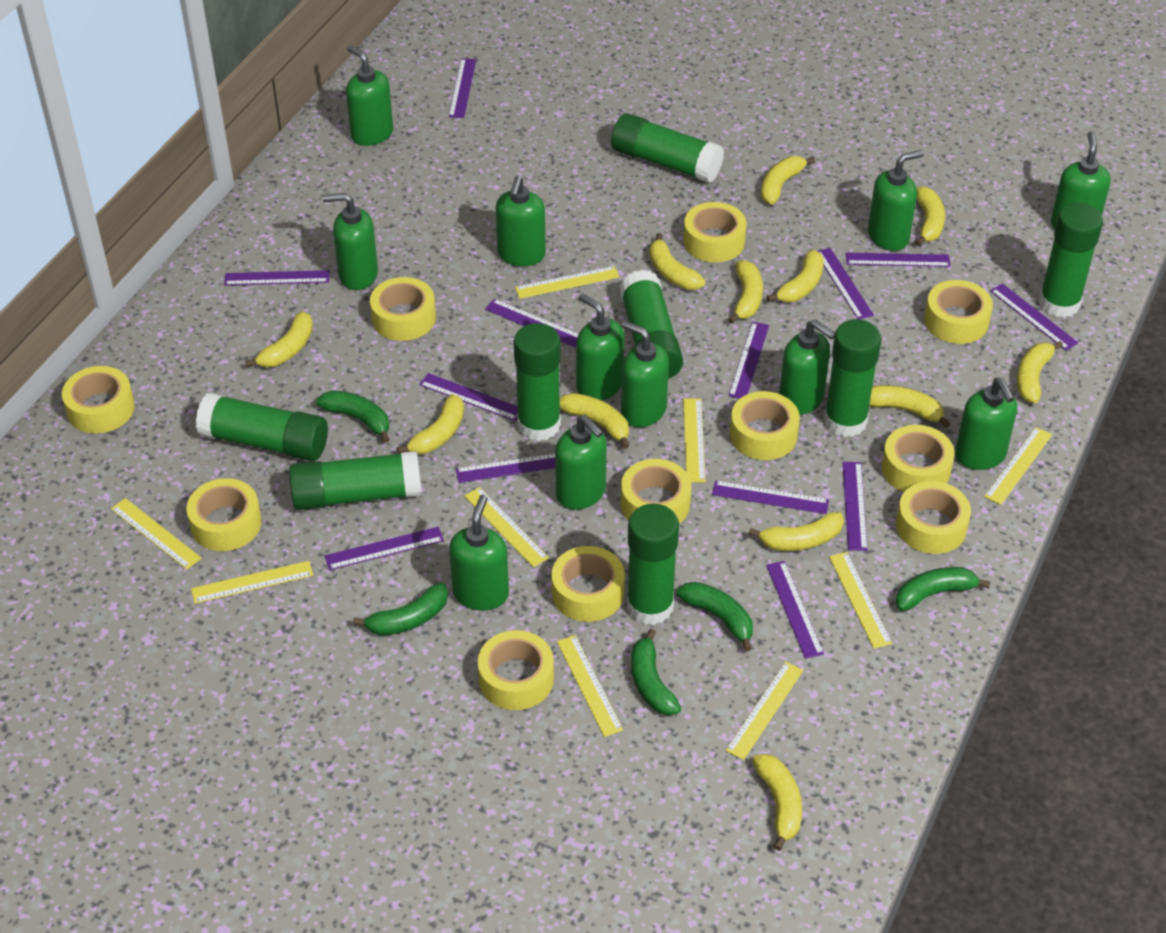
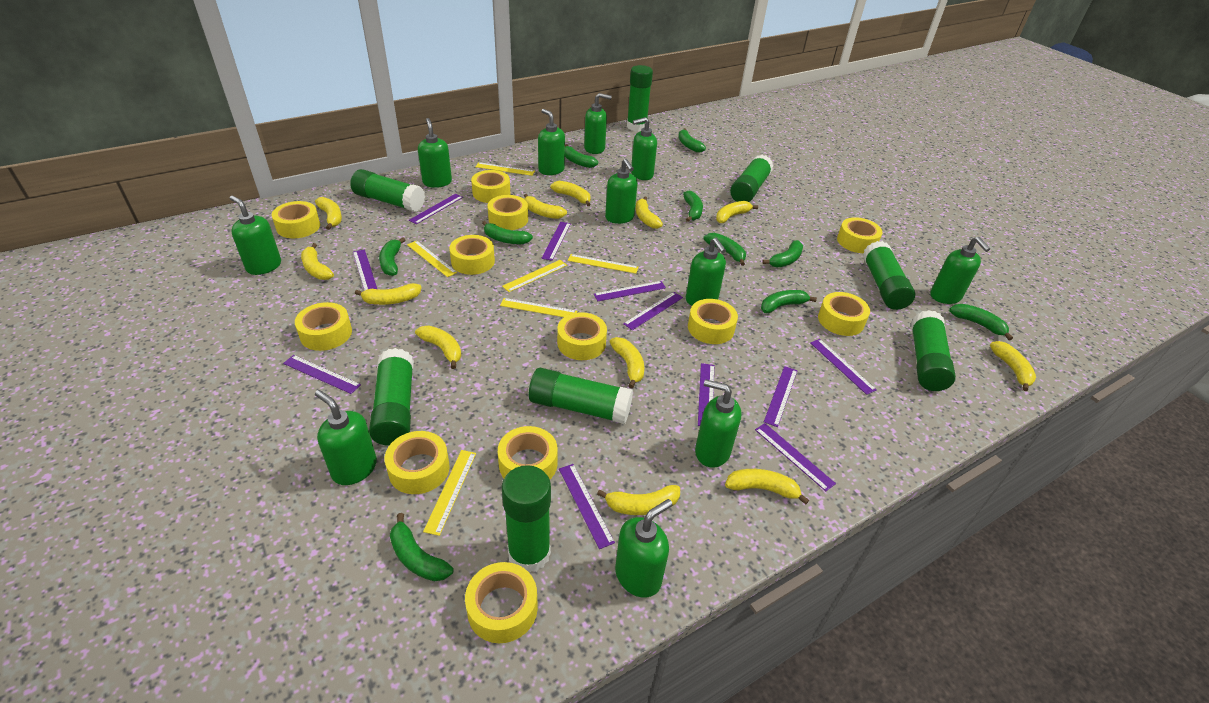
green banana: 5 -> 10
purple ruler: 13 -> 11
yellow ruler: 9 -> 6
yellow tape: 11 -> 12

